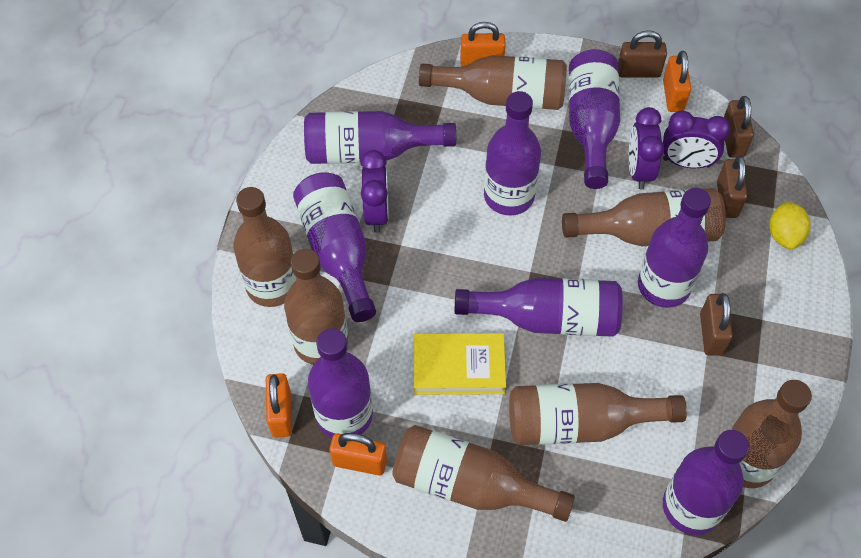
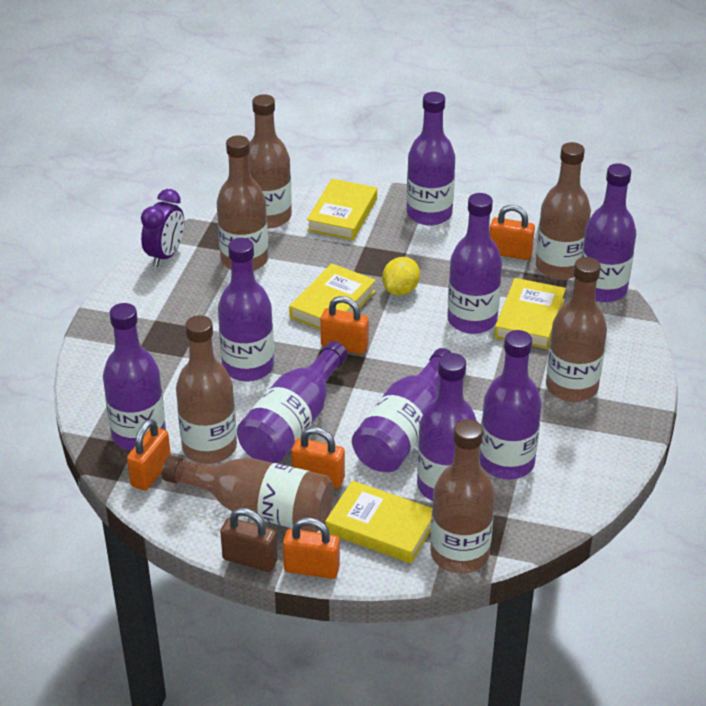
brown padlock: 4 -> 1
orange padlock: 4 -> 5
purple bottle: 8 -> 9
purple clock: 3 -> 1
yellow book: 1 -> 4

